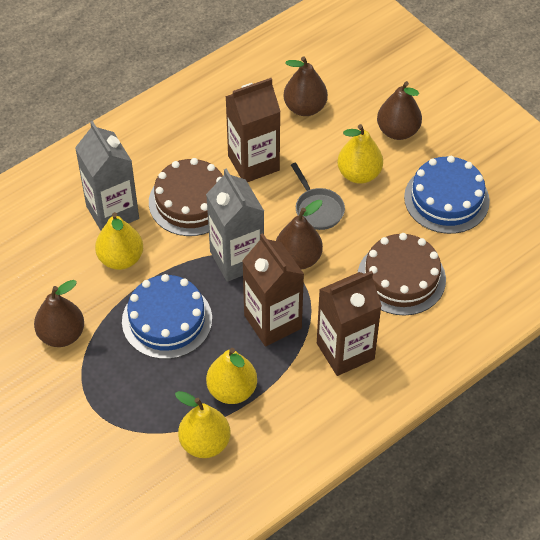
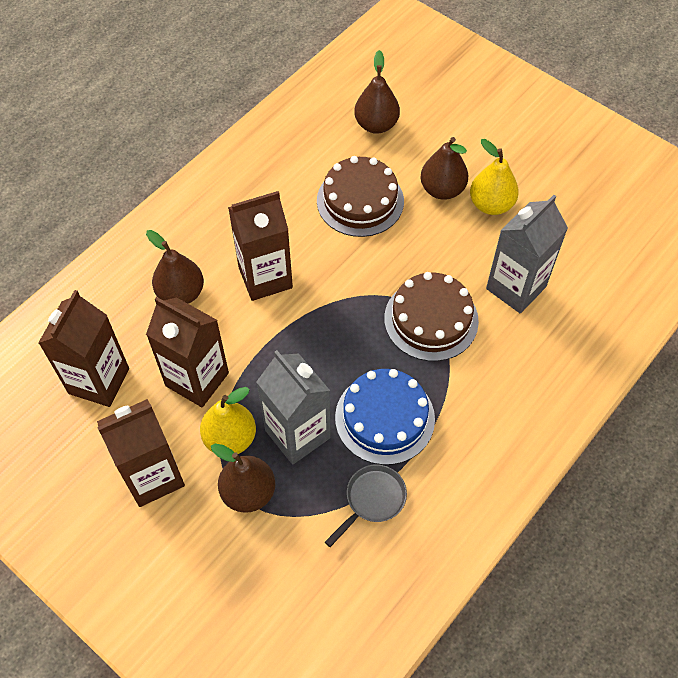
blue cake: 2 -> 1
brown carton: 3 -> 4
yellow pear: 4 -> 2

